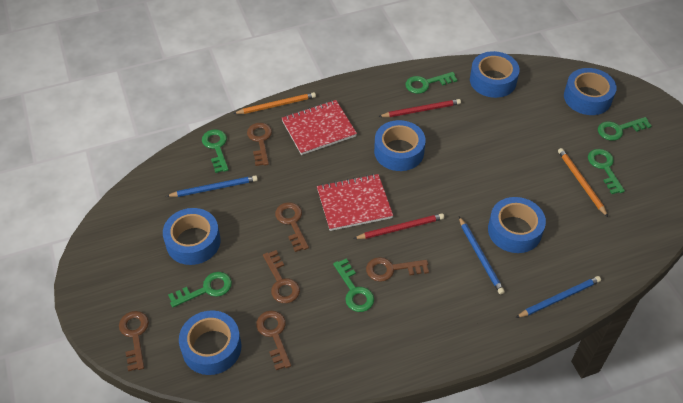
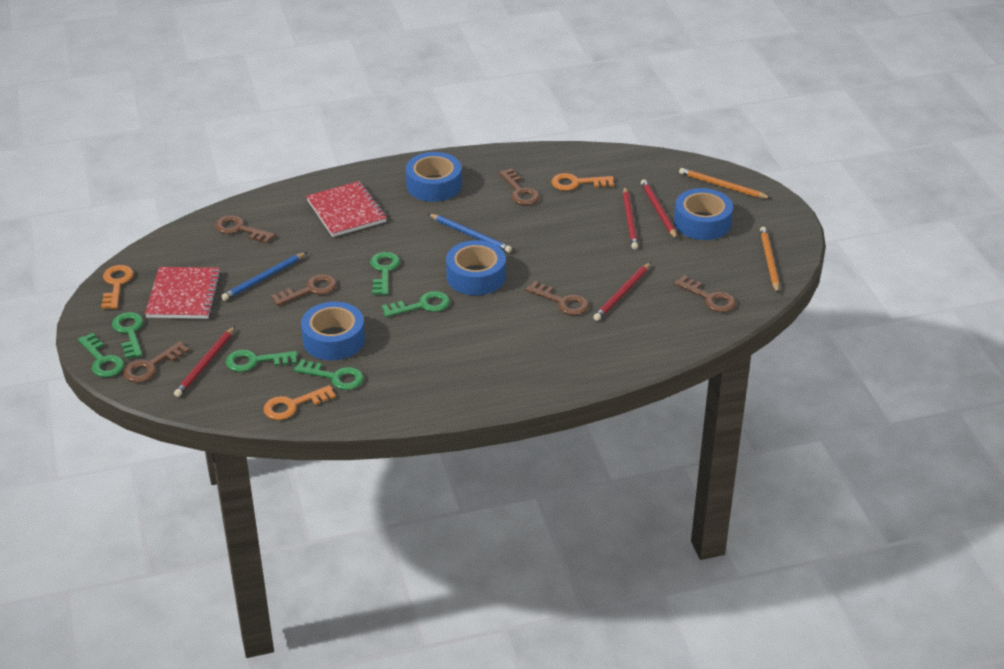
blue pencil: 3 -> 2
blue tape: 6 -> 4
orange key: 0 -> 3
red pencil: 2 -> 4

